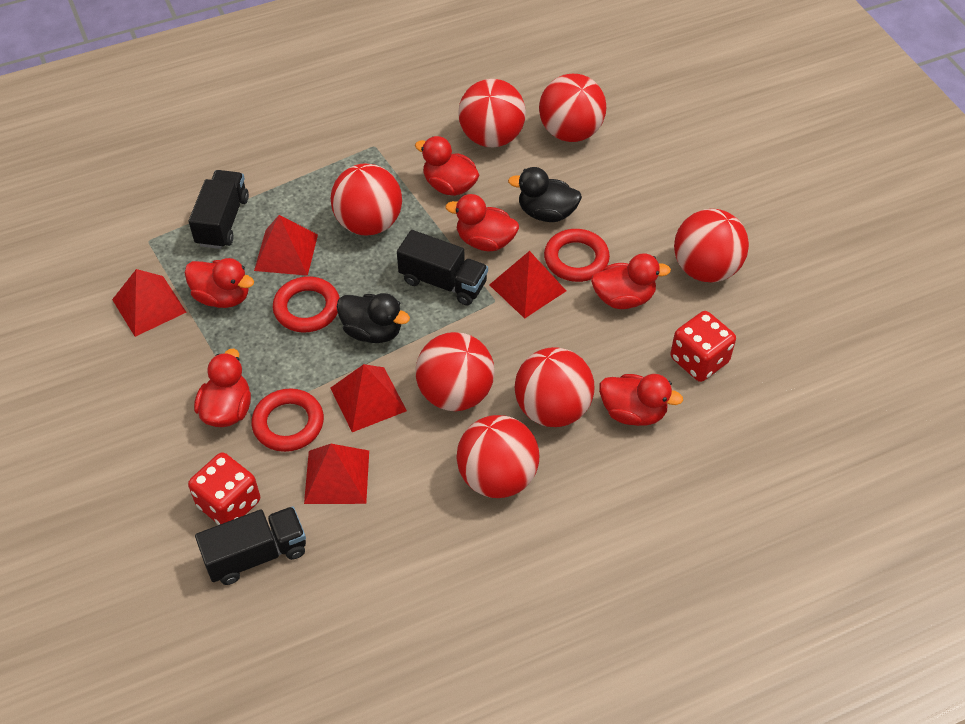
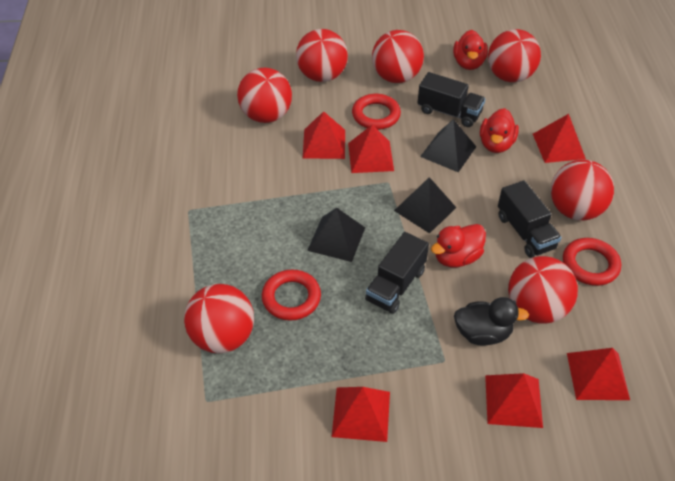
black duck: 2 -> 1
black pyramid: 0 -> 3
red dice: 2 -> 0
red duck: 6 -> 3
red pyramid: 5 -> 6

